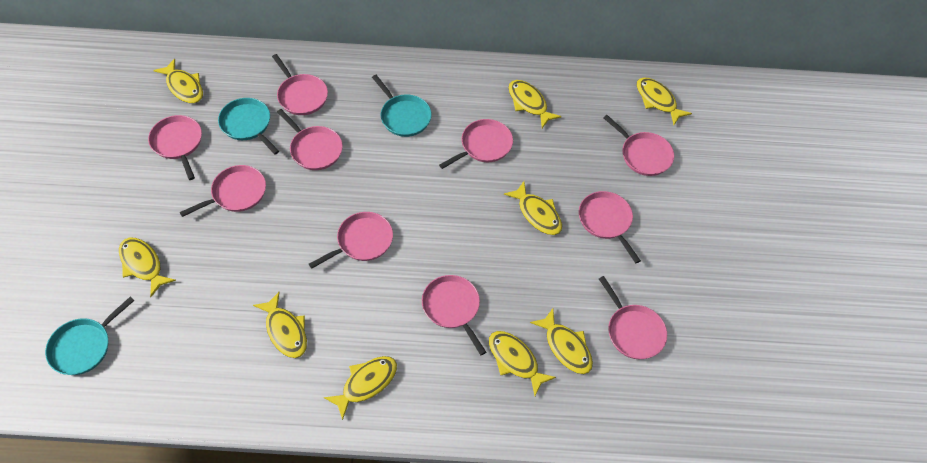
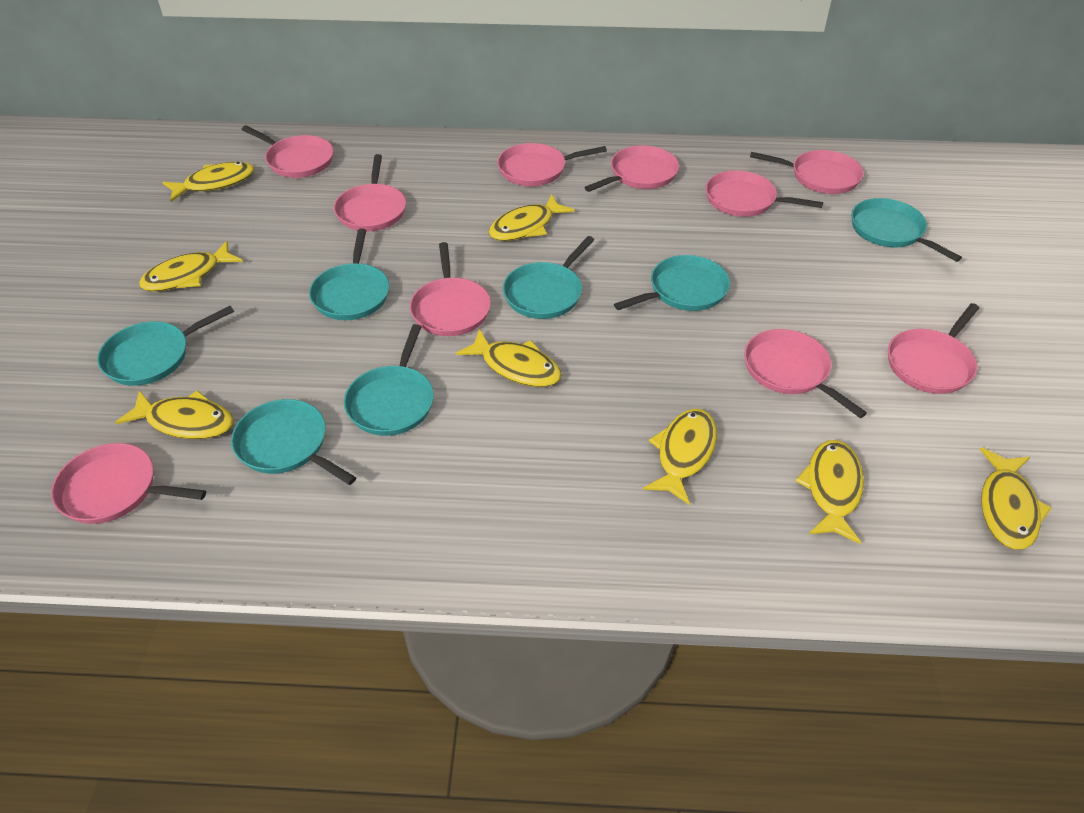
turquoise pan: 3 -> 7
yellow fish: 9 -> 8

